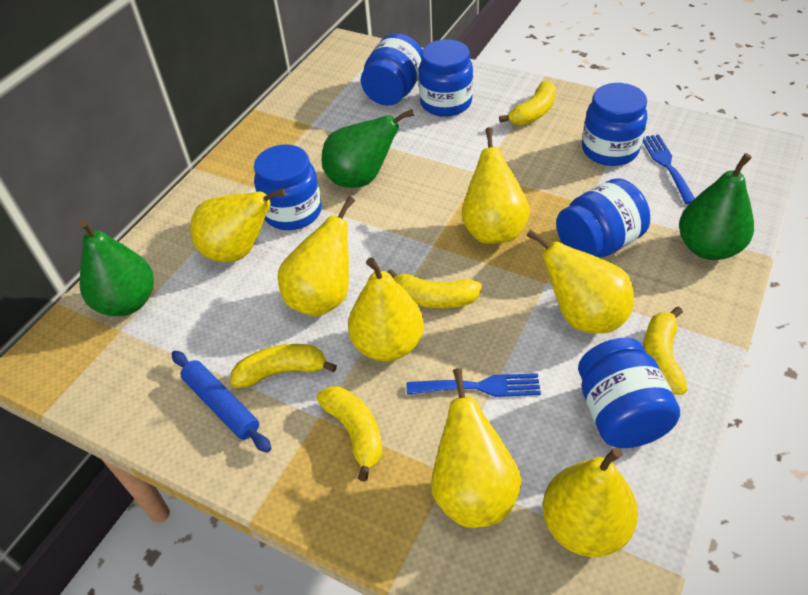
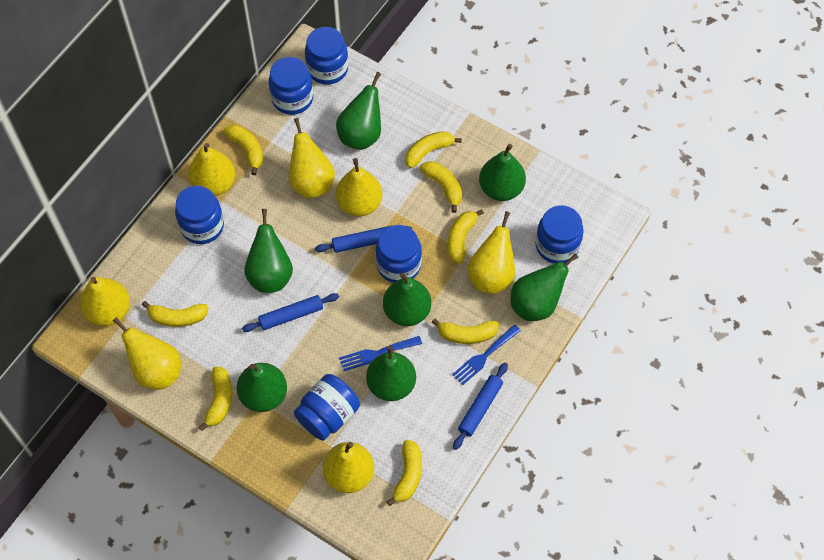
blue rolling pin: 1 -> 3
green pear: 3 -> 7
yellow banana: 5 -> 8

